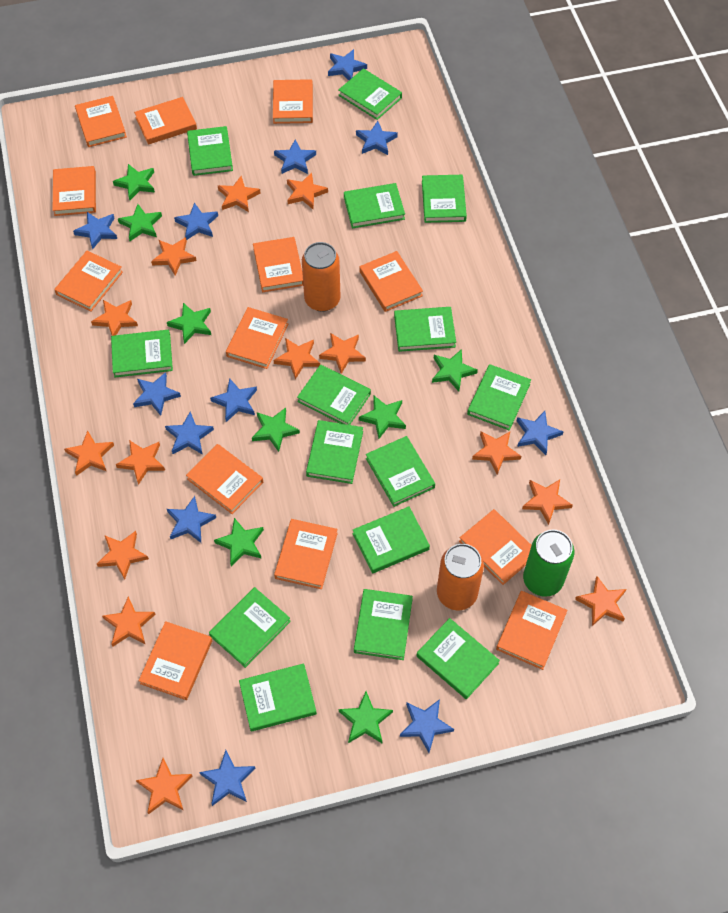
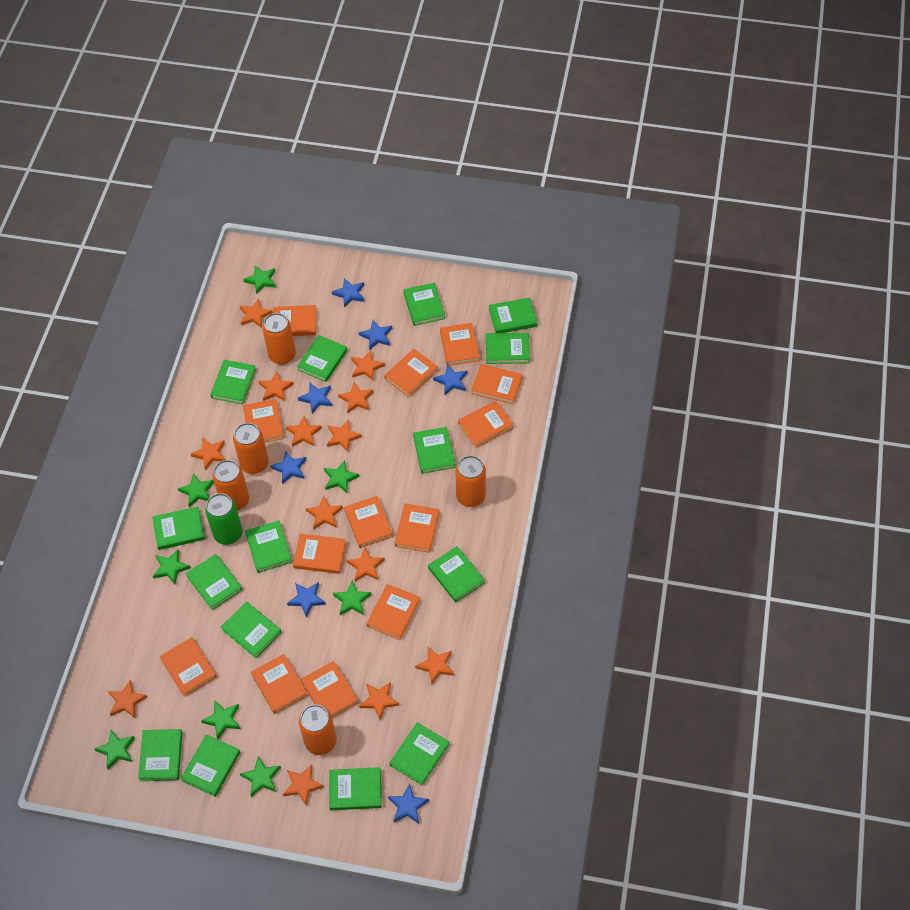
blue star: 12 -> 7
orange can: 2 -> 5
orange star: 14 -> 13

